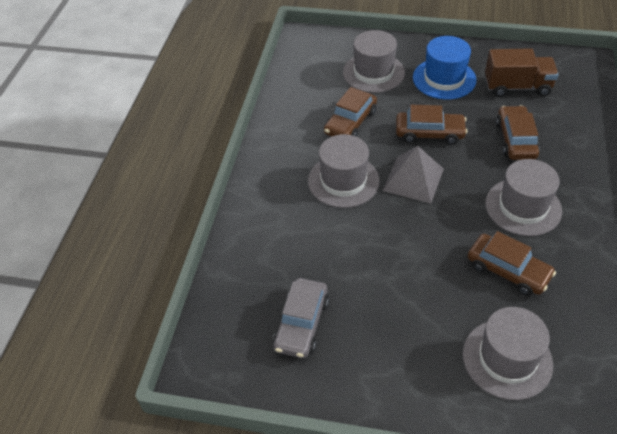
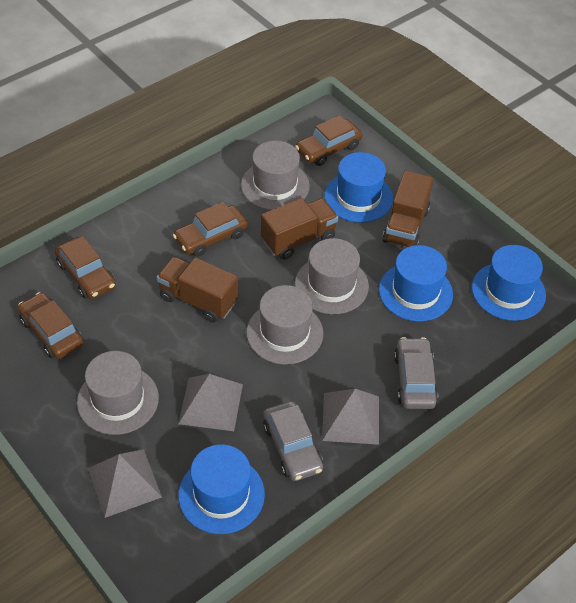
blue hat: 1 -> 4
brown truck: 1 -> 3
grey car: 1 -> 2
grey pyramid: 1 -> 3

